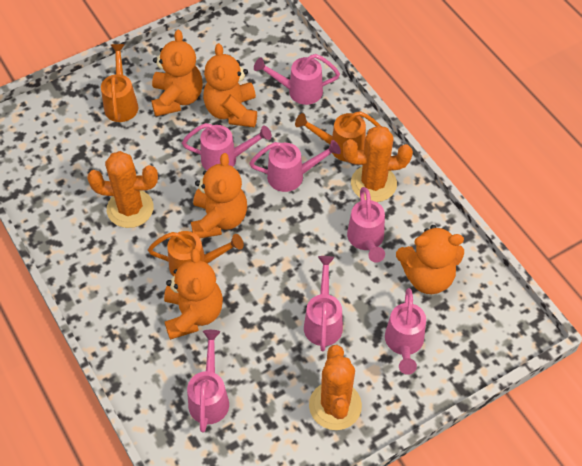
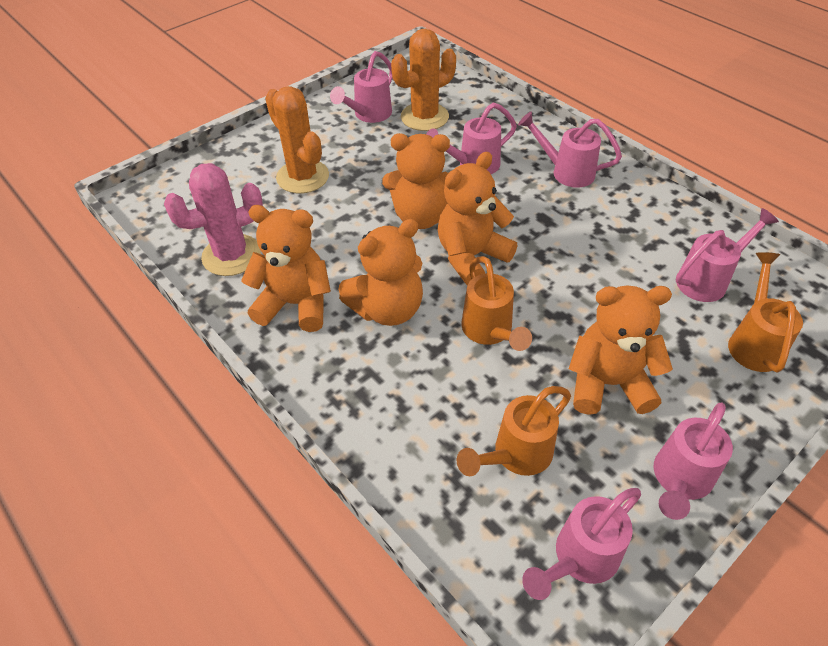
orange cactus: 3 -> 2
pink cactus: 0 -> 1
pink watering can: 7 -> 6

